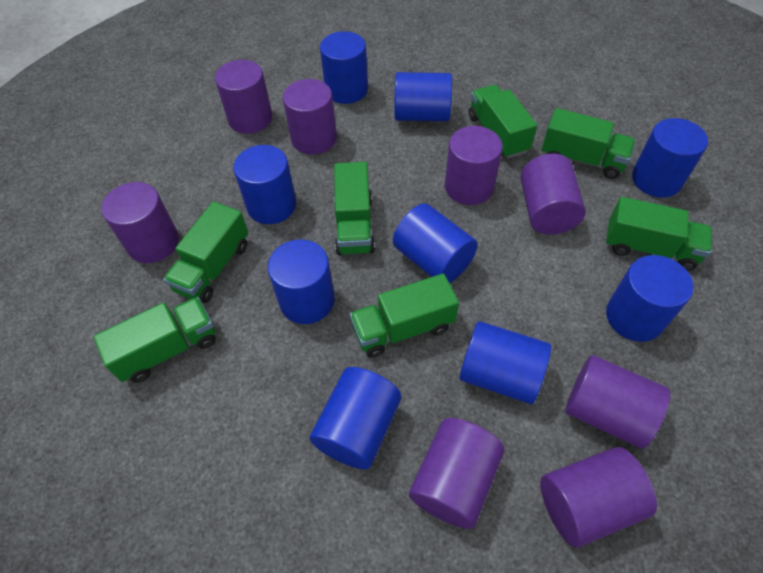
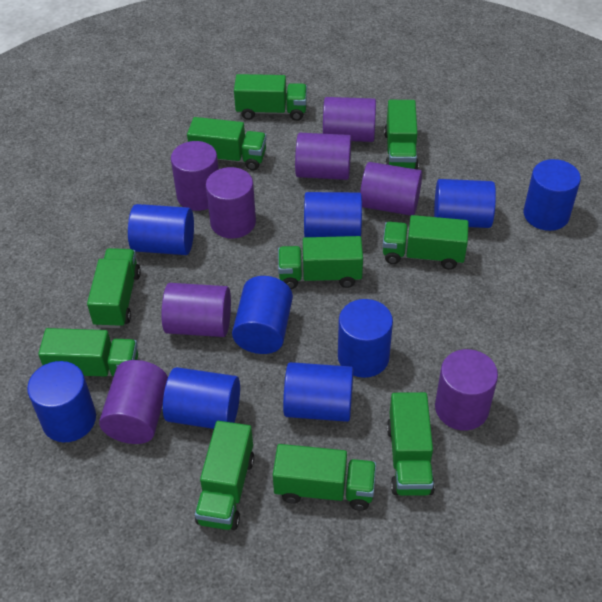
green truck: 7 -> 10

